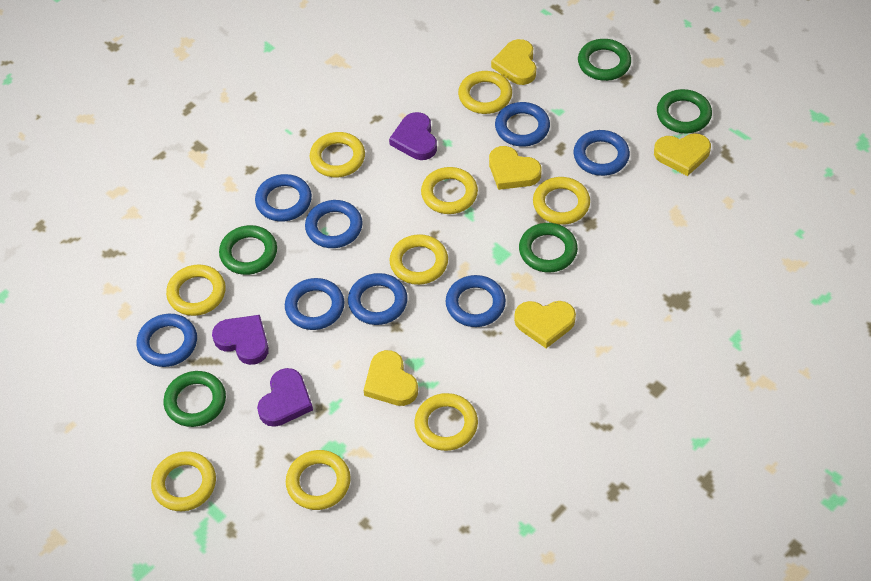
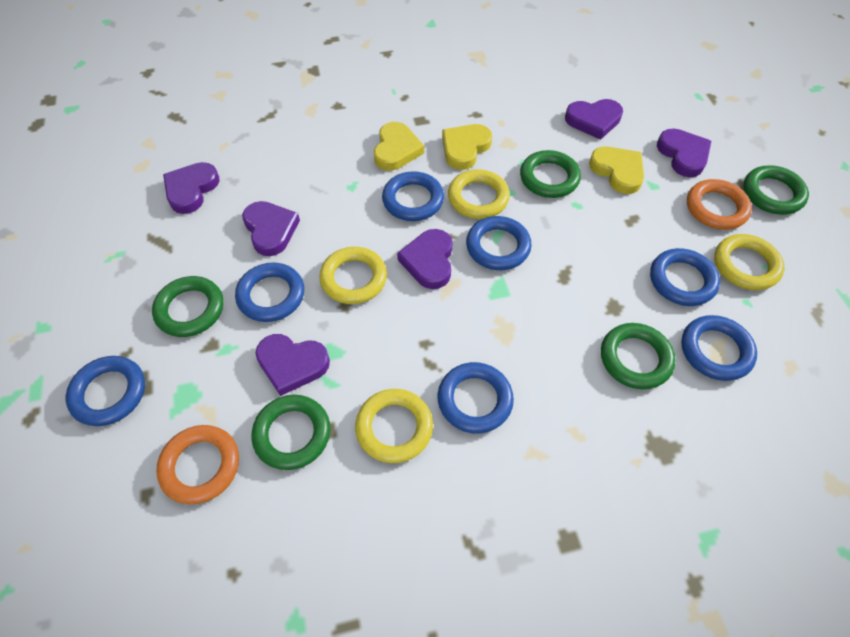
blue ring: 8 -> 7
orange ring: 0 -> 2
purple heart: 3 -> 6
yellow heart: 5 -> 3
yellow ring: 9 -> 4

